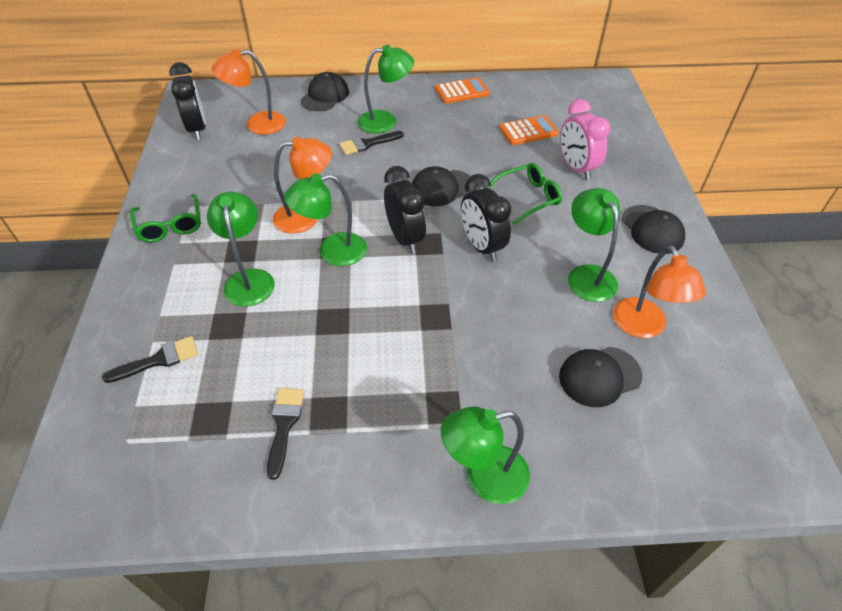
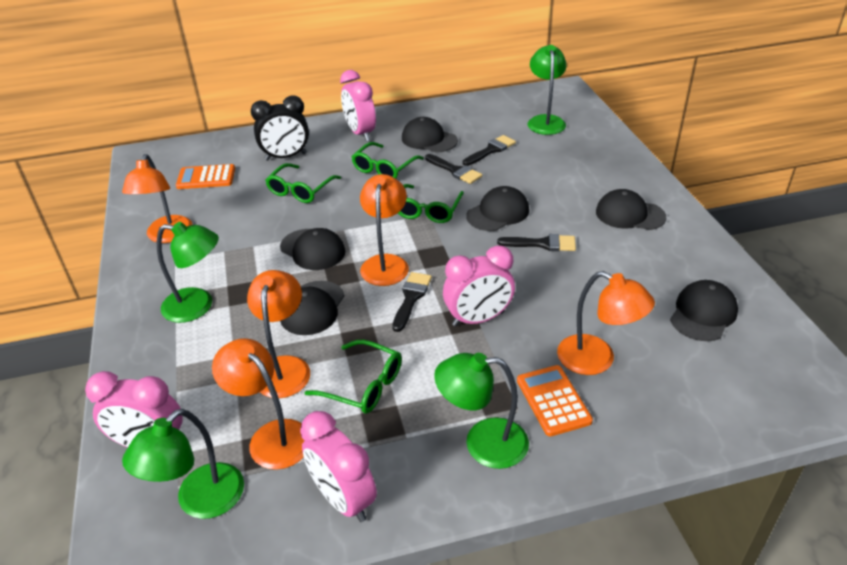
black brush: 3 -> 4
black cap: 4 -> 6
black clock: 3 -> 1
green glasses: 2 -> 4
green lamp: 5 -> 4
orange lamp: 3 -> 5
pink clock: 1 -> 4

